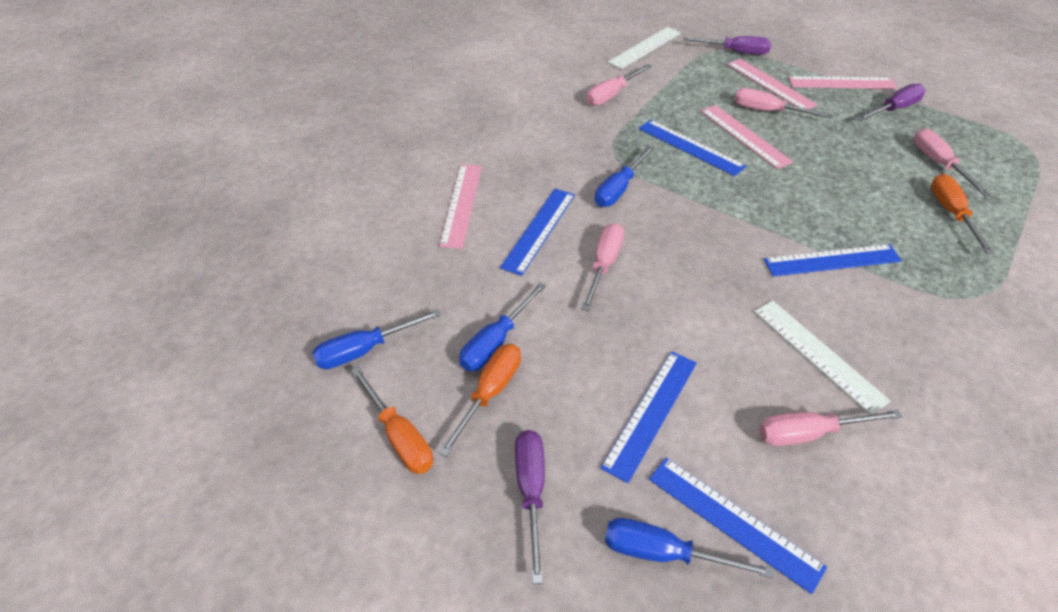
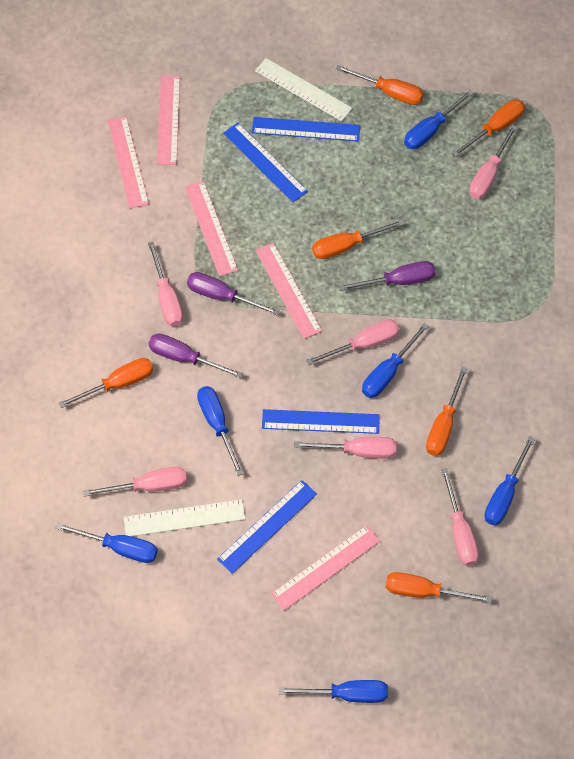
blue ruler: 5 -> 4
blue screwdriver: 4 -> 6
orange screwdriver: 3 -> 6
pink ruler: 4 -> 5
pink screwdriver: 5 -> 6

